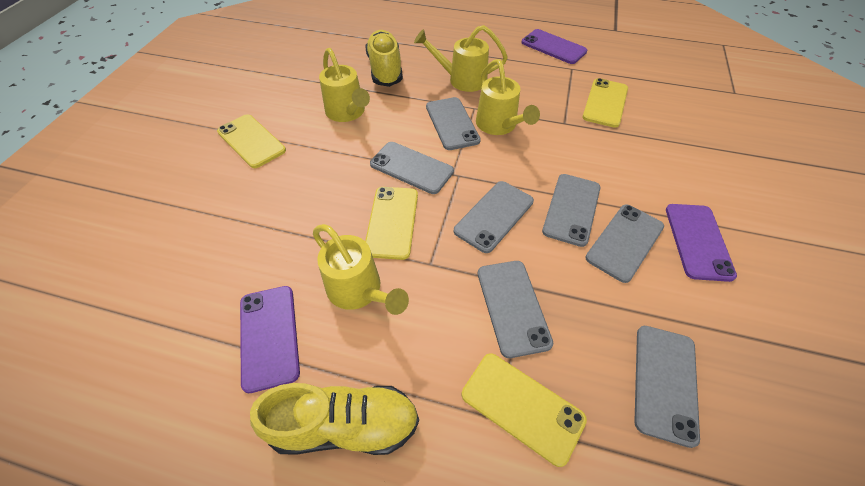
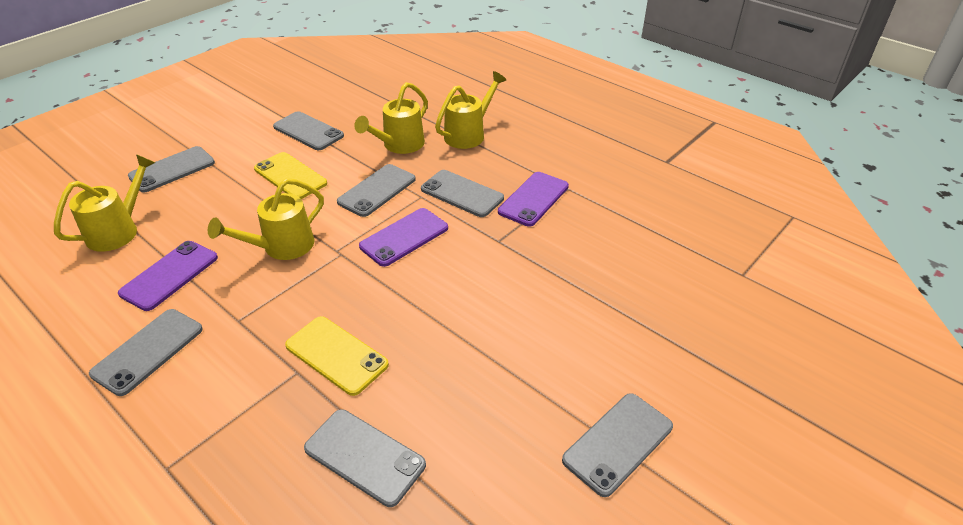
yellow phone: 4 -> 2
yellow shoe: 2 -> 0

